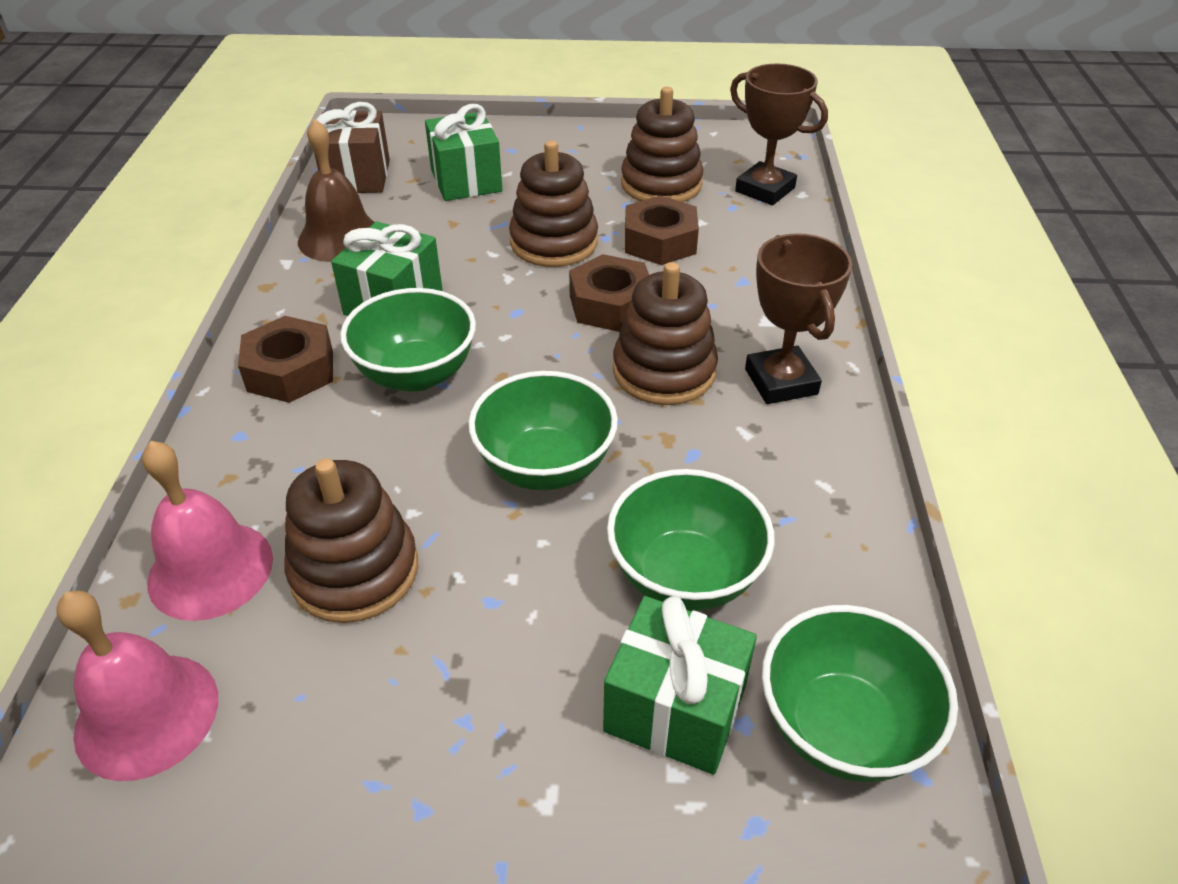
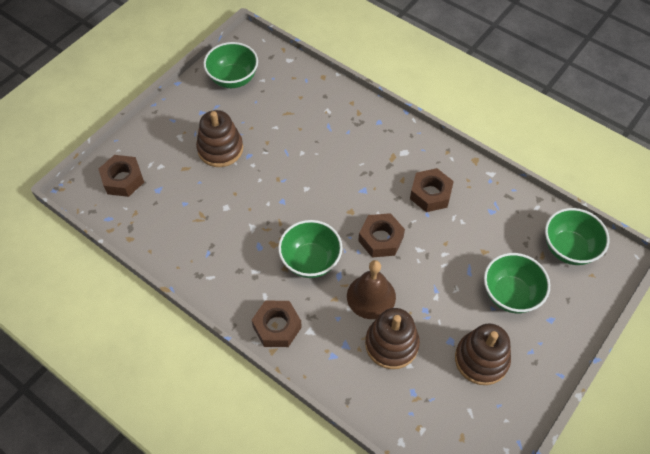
brown gift: 1 -> 0
brown nut: 3 -> 4
brown stacking toy: 4 -> 3
brown trophy: 2 -> 0
green gift: 3 -> 0
pink bell: 2 -> 0

